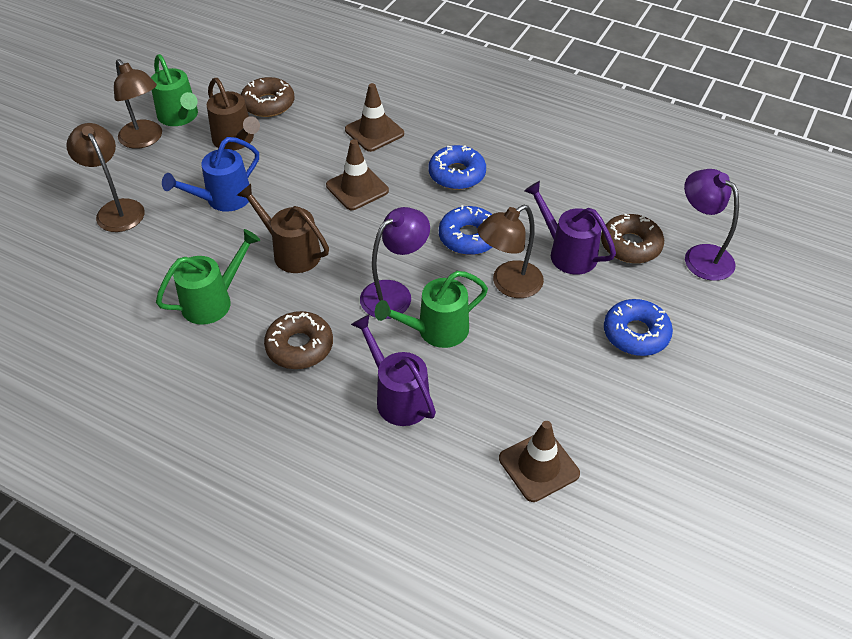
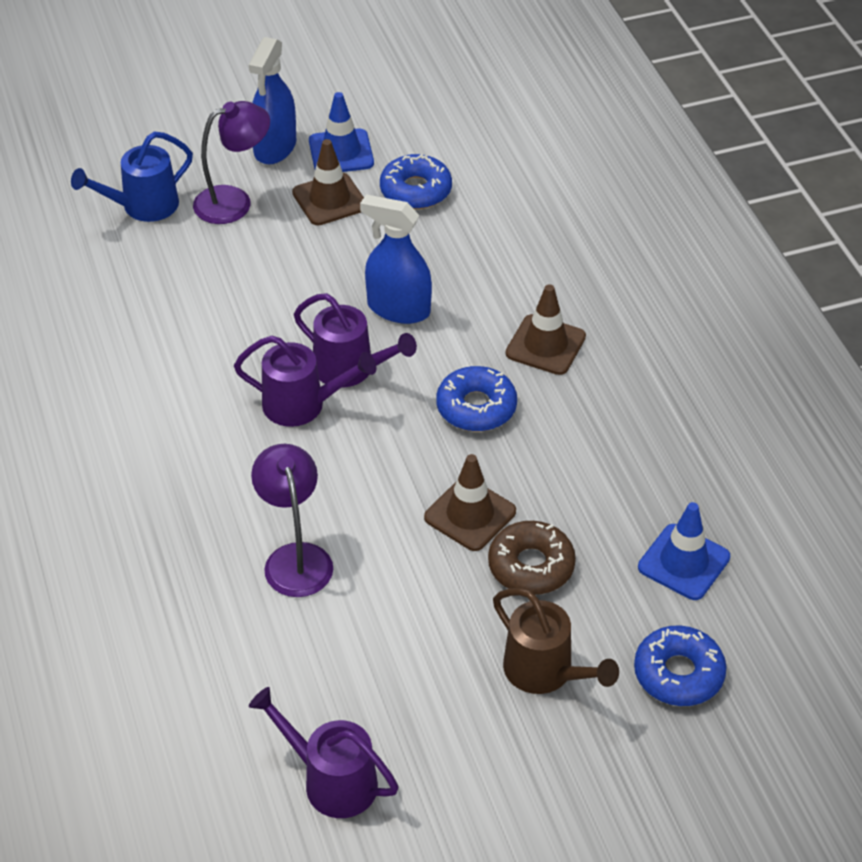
blue spray bottle: 0 -> 2
blue traffic cone: 0 -> 2
brown donut: 3 -> 1
brown lamp: 3 -> 0
brown watering can: 2 -> 1
green watering can: 3 -> 0
purple watering can: 2 -> 3

